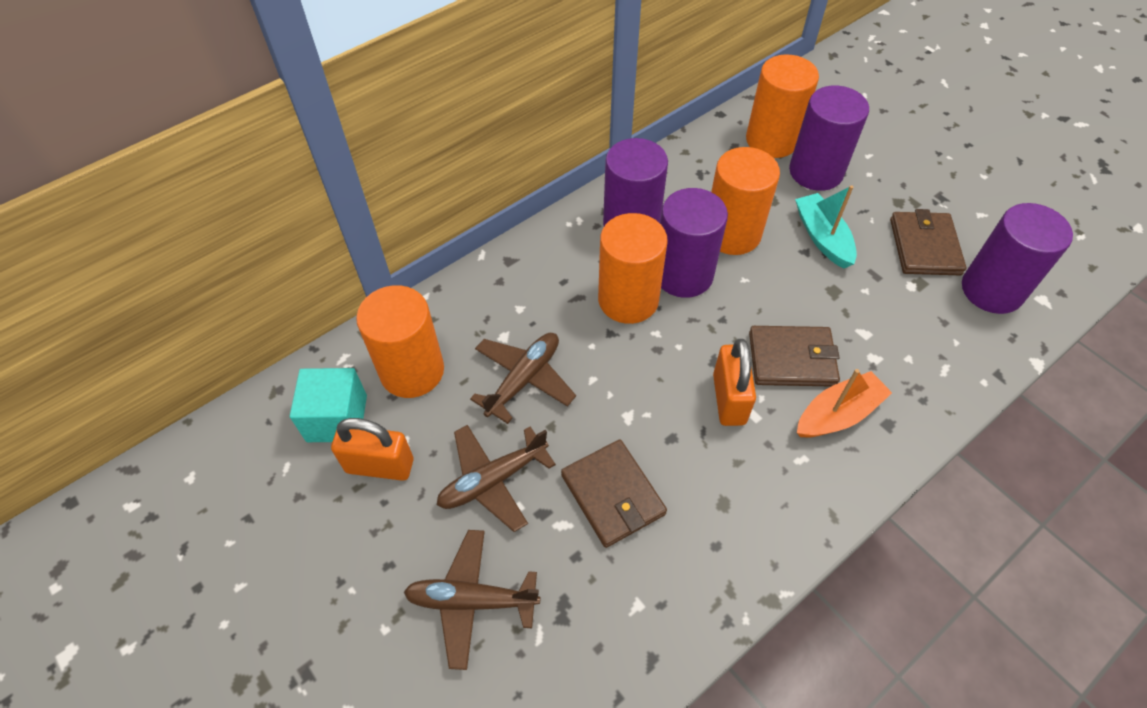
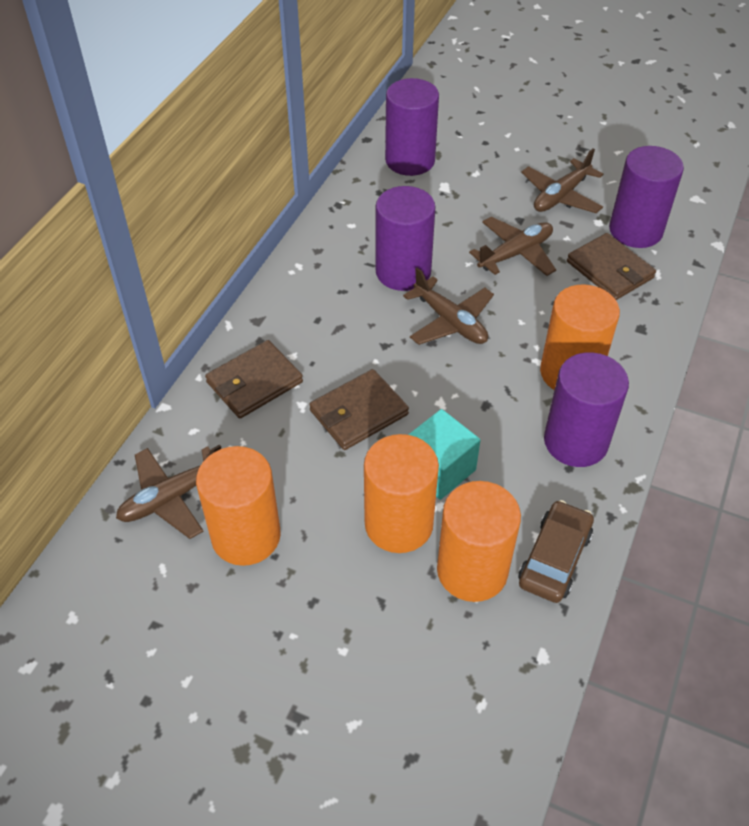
brown car: 0 -> 1
brown plane: 3 -> 4
orange boat: 1 -> 0
orange padlock: 2 -> 0
turquoise boat: 1 -> 0

